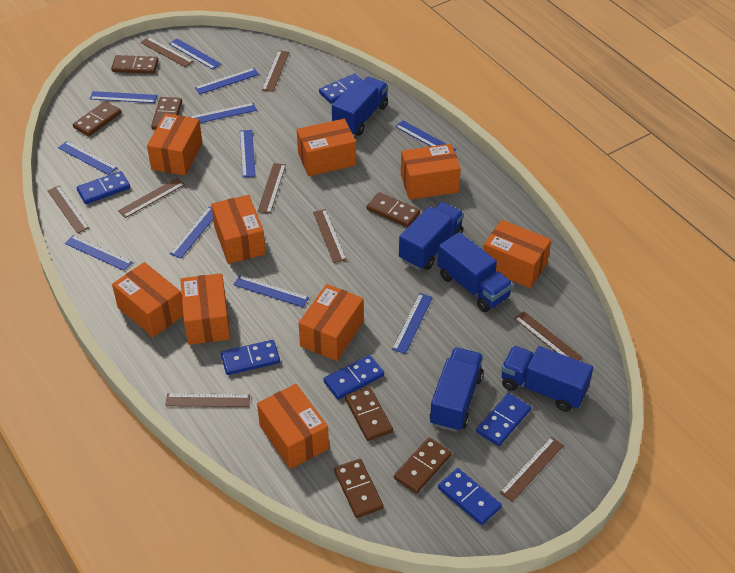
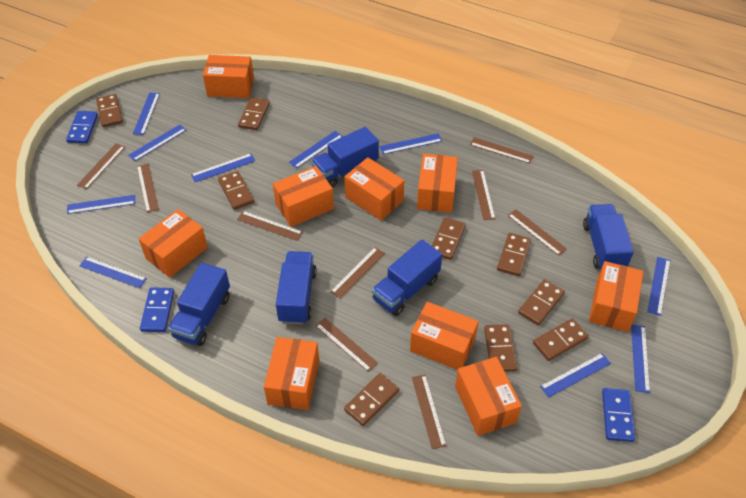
blue domino: 6 -> 3
blue ruler: 11 -> 10
brown domino: 7 -> 9

